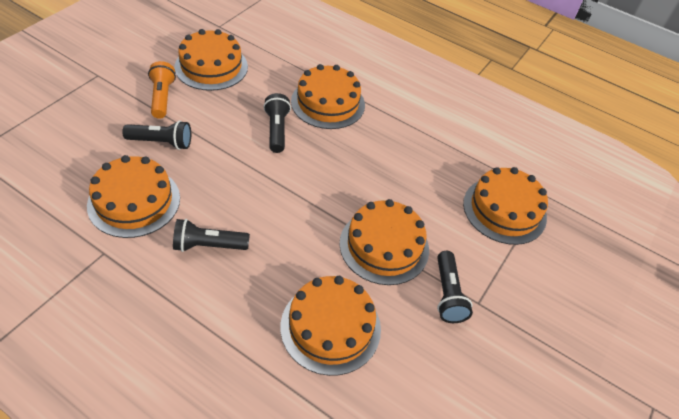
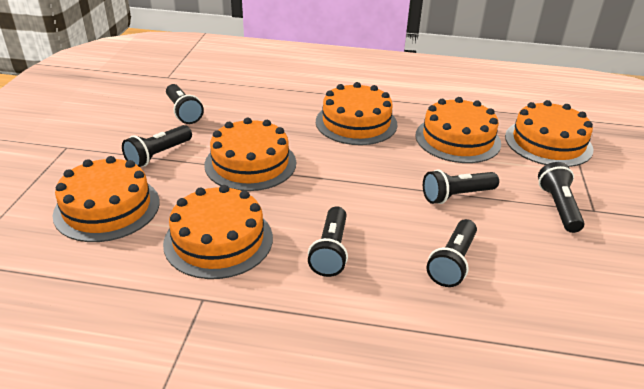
black flashlight: 4 -> 6
orange flashlight: 1 -> 0

